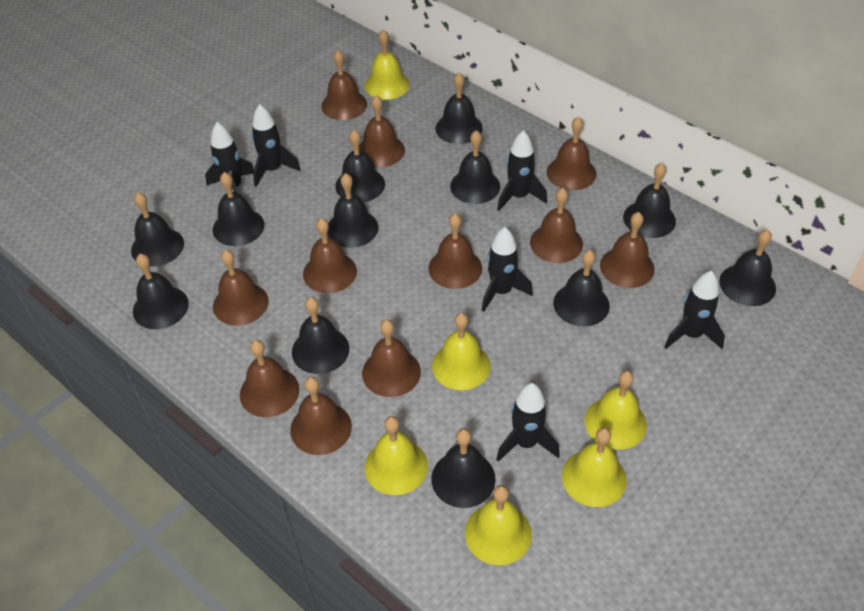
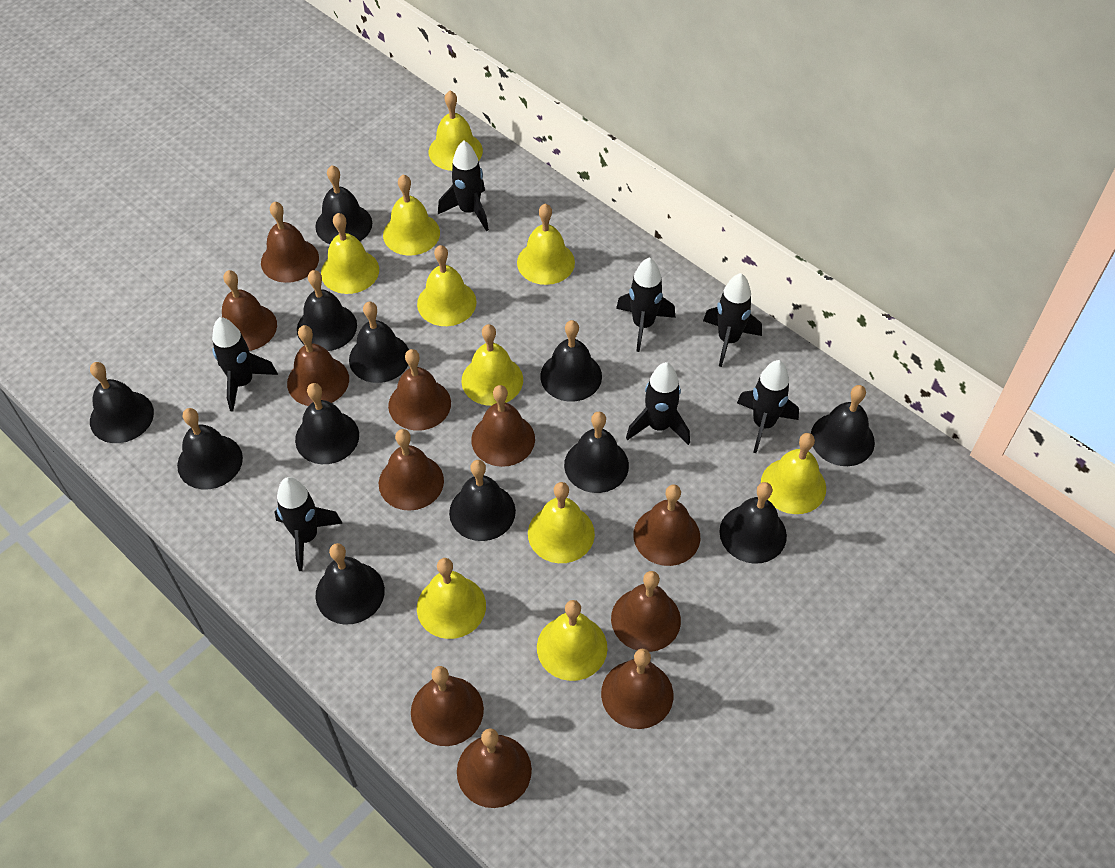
black rocket: 6 -> 7
yellow bell: 6 -> 10

